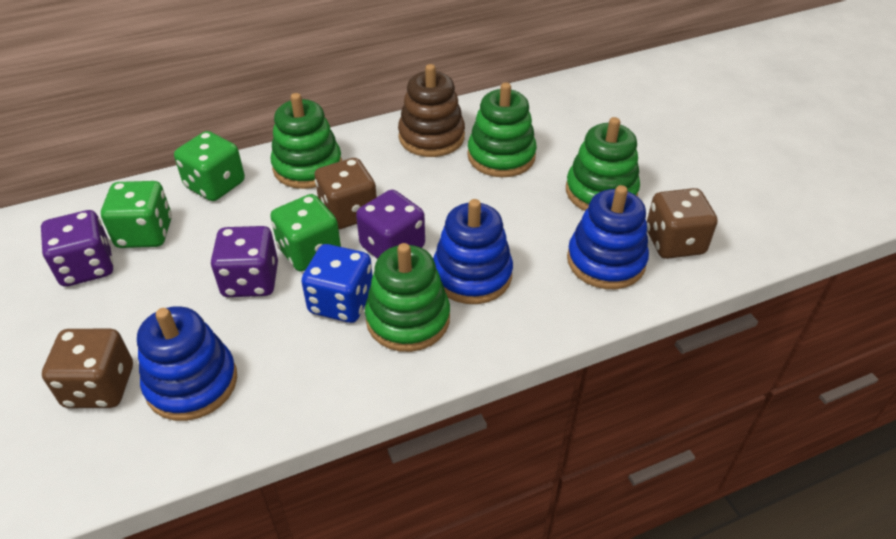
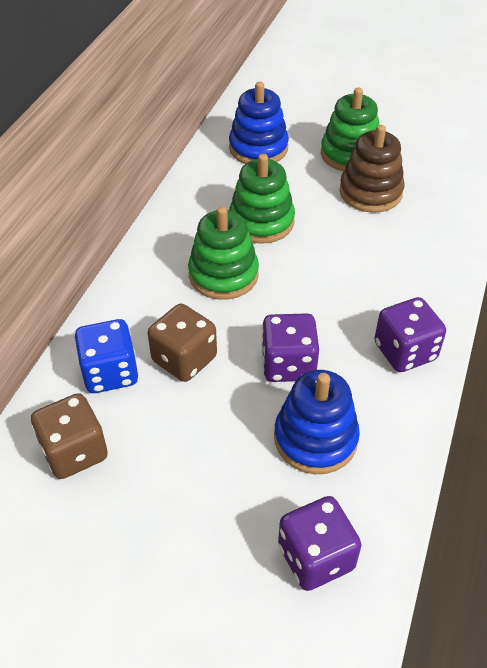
blue stacking toy: 3 -> 2
brown dice: 3 -> 2
green dice: 3 -> 0
green stacking toy: 4 -> 3

